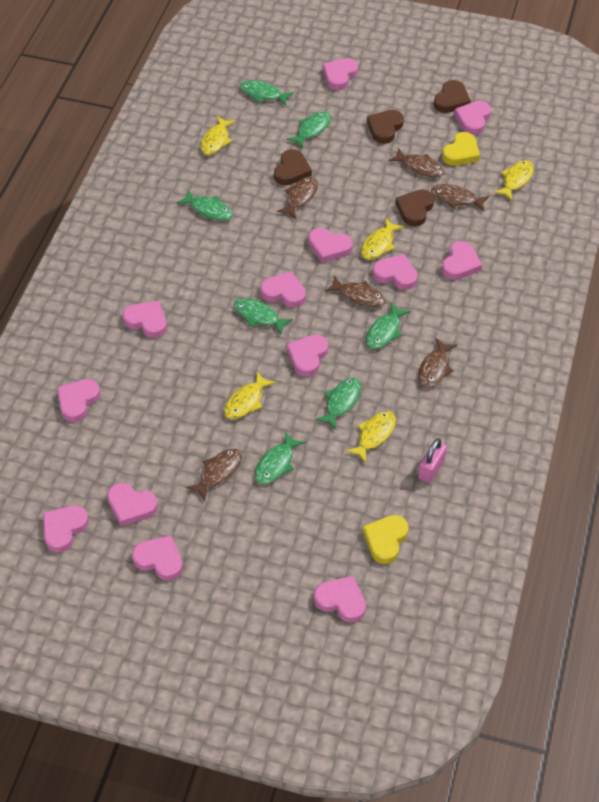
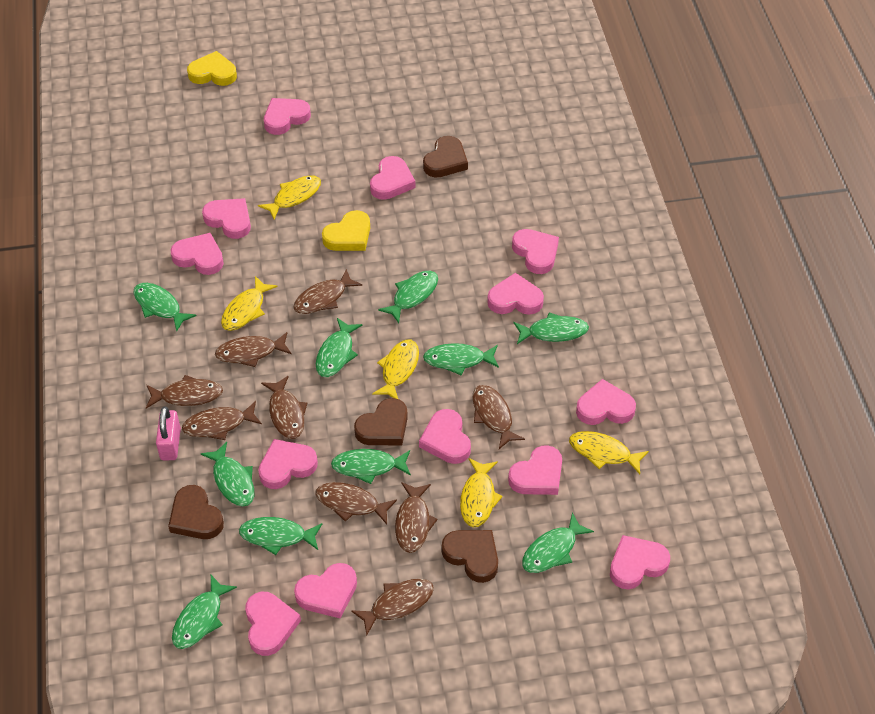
brown fish: 6 -> 9
green fish: 7 -> 10

